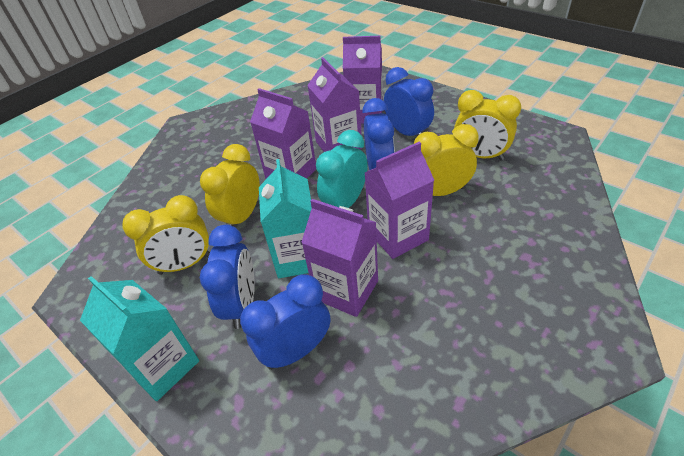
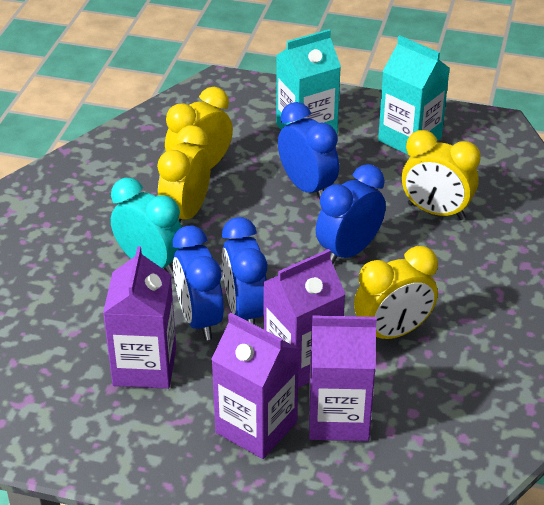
purple carton: 5 -> 4

